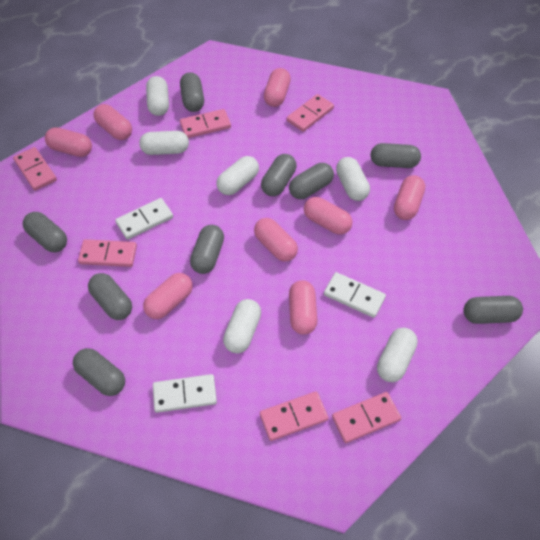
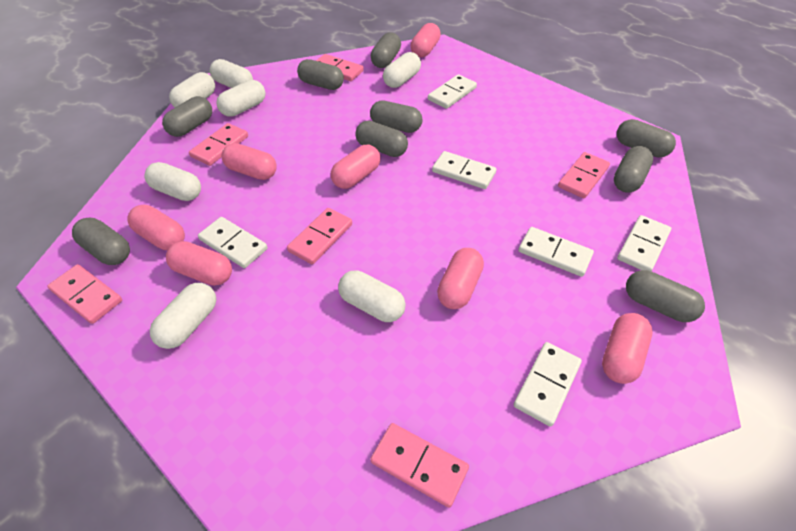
pink capsule: 8 -> 7
white capsule: 6 -> 7
white domino: 3 -> 6

